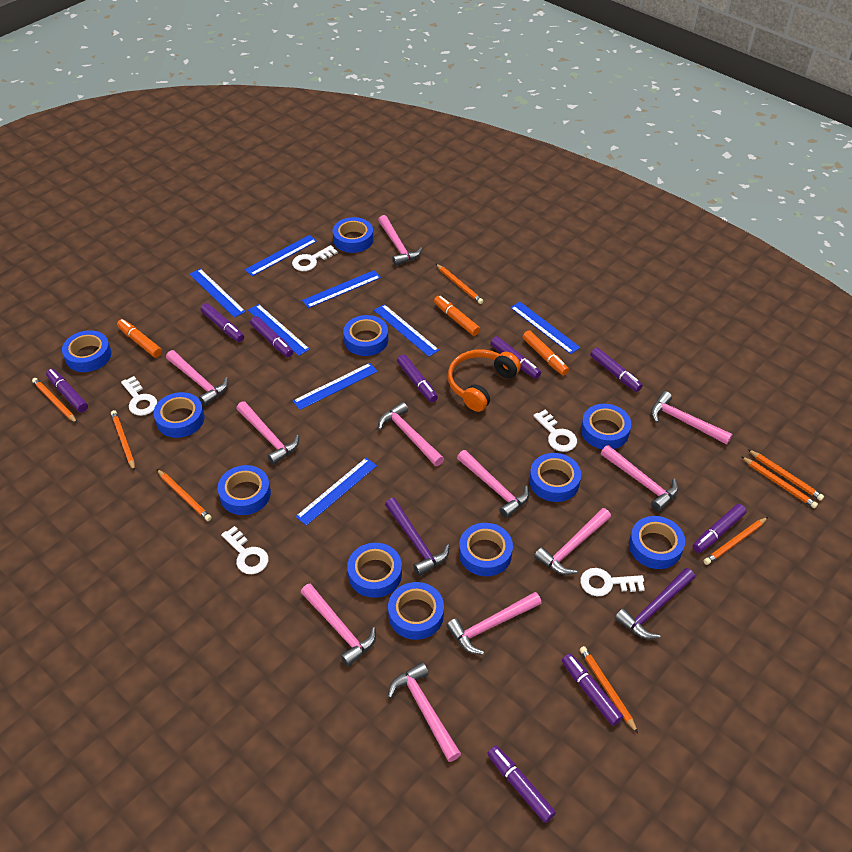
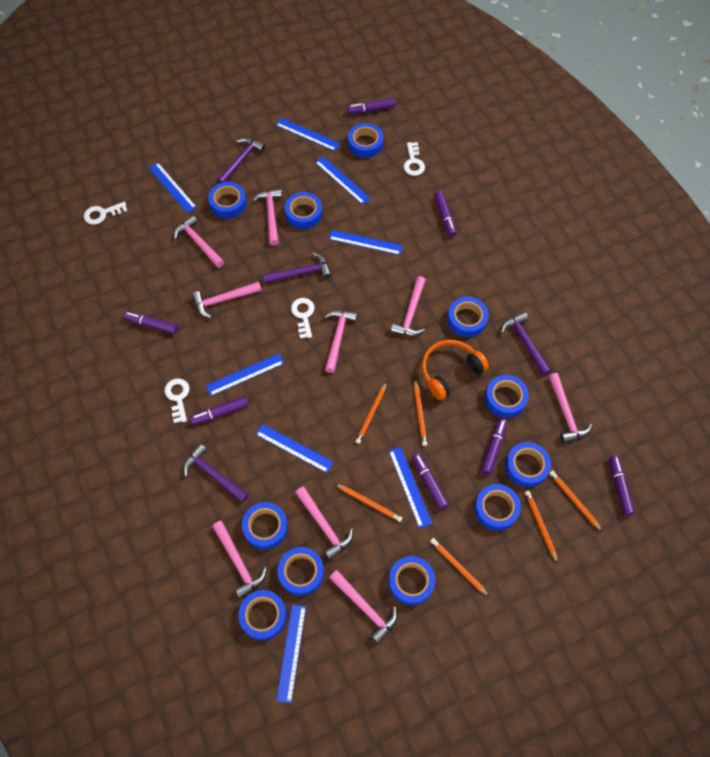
orange marker: 3 -> 0
orange pencil: 8 -> 6
pink hammer: 11 -> 9
purple hammer: 2 -> 4
purple marker: 9 -> 7
white key: 5 -> 4

